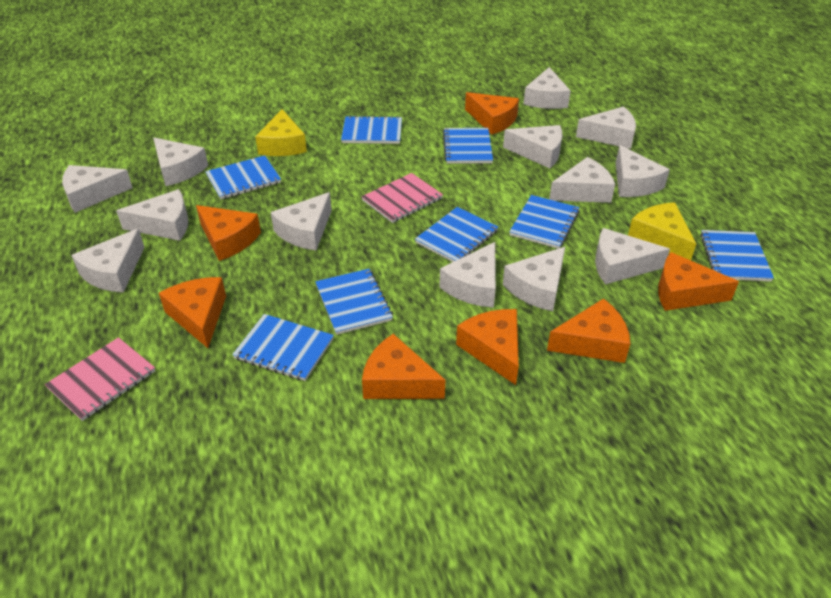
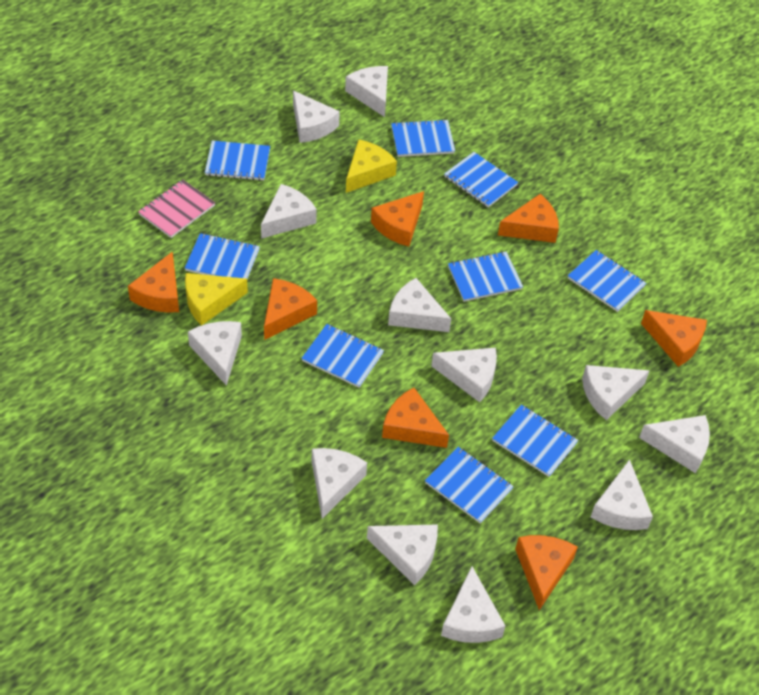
blue notebook: 8 -> 9
pink notebook: 2 -> 1
white cheese: 13 -> 12

